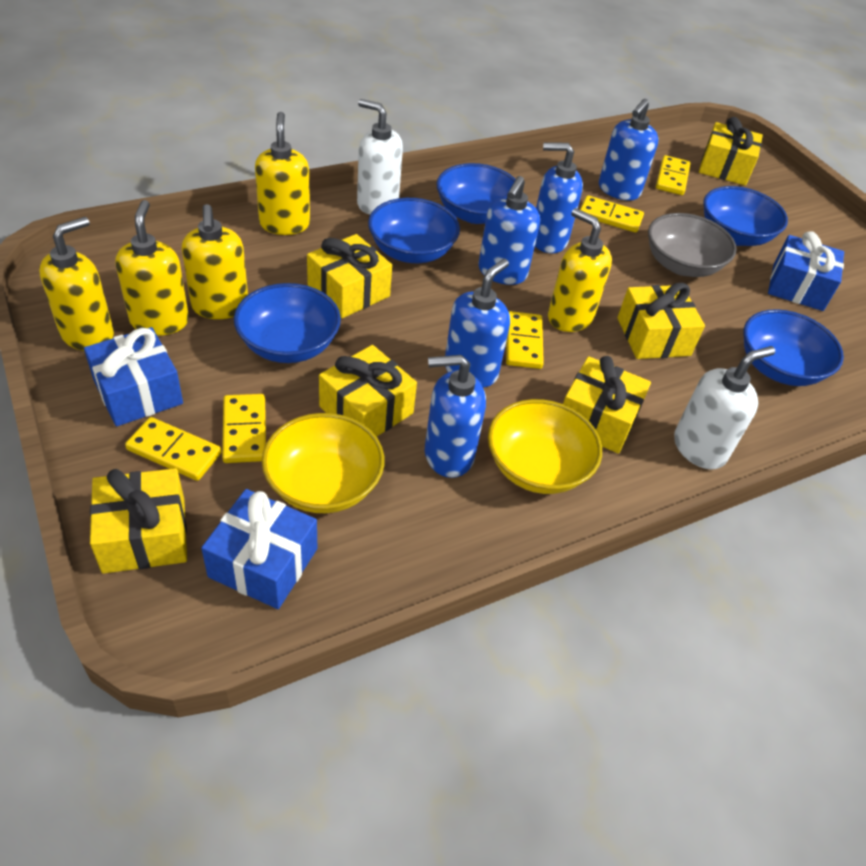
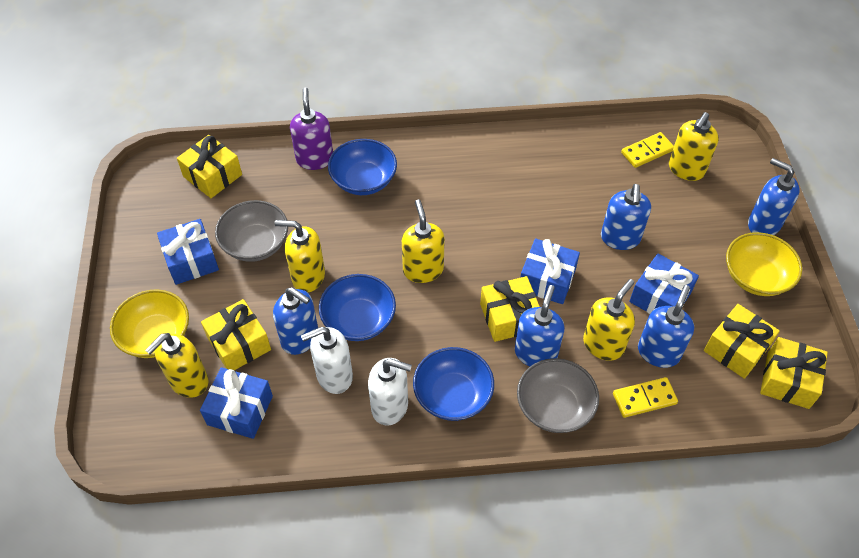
blue bowl: 5 -> 3
blue gift: 3 -> 4
grey bowl: 1 -> 2
purple soap dispenser: 0 -> 1
yellow domino: 5 -> 2
yellow gift: 6 -> 5

